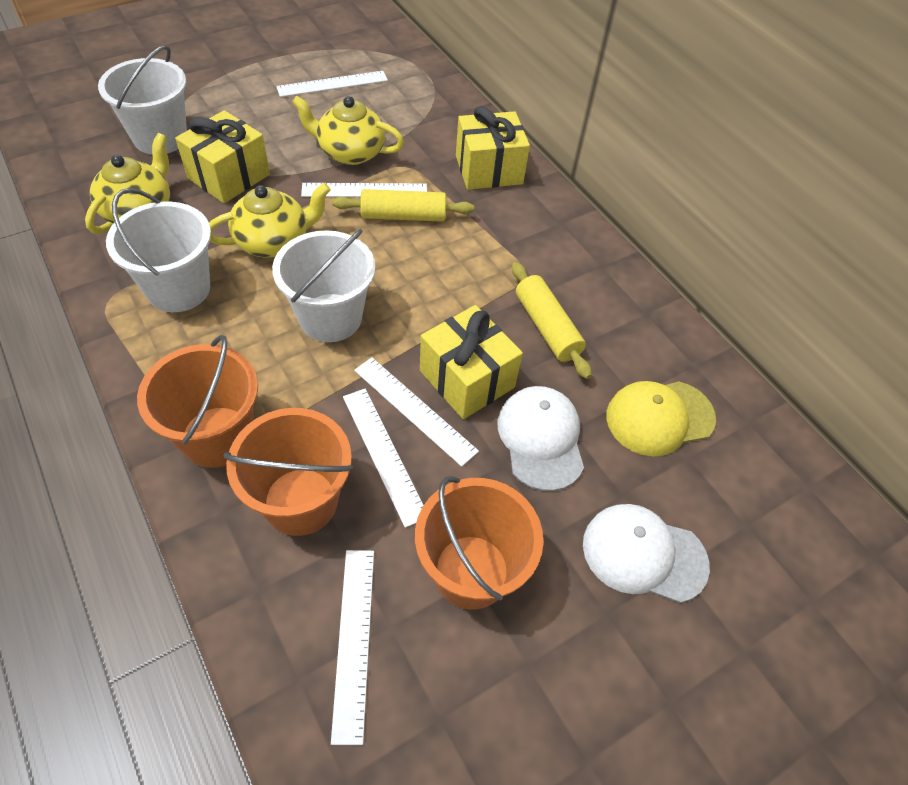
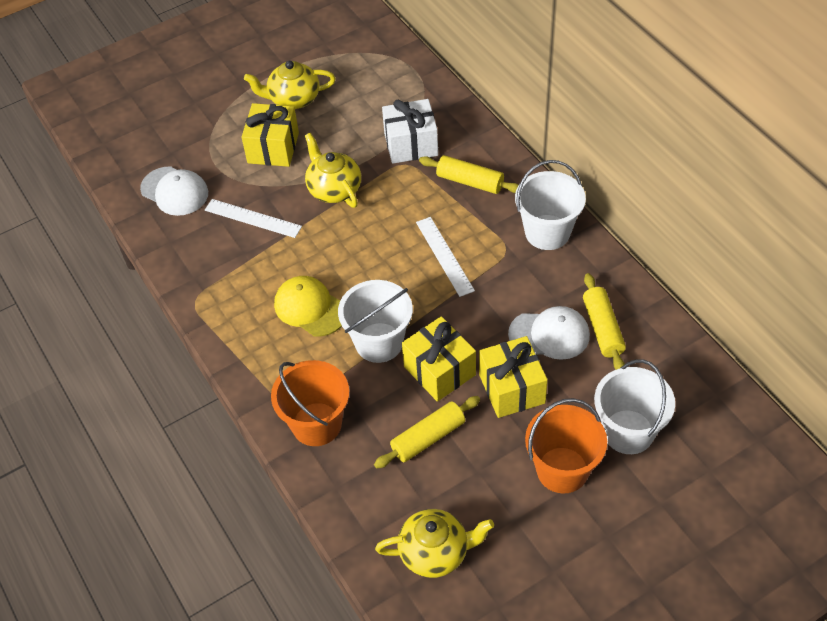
orange bucket: 3 -> 2
white gift: 0 -> 1
white ruler: 5 -> 2
yellow rolling pin: 2 -> 3

